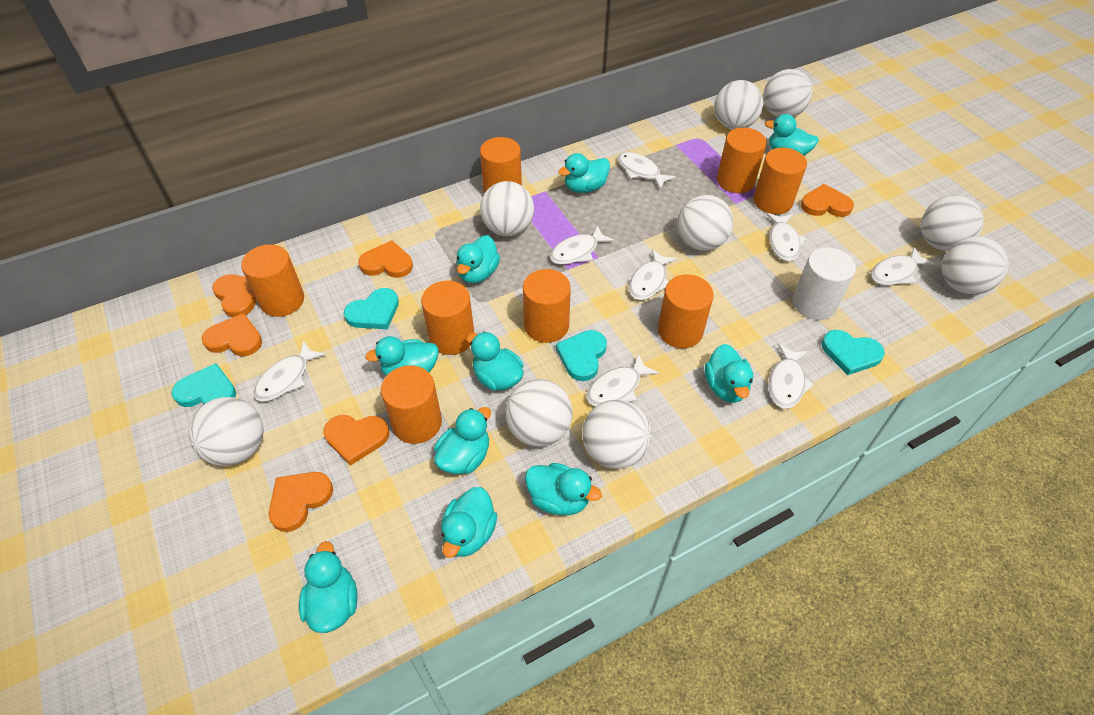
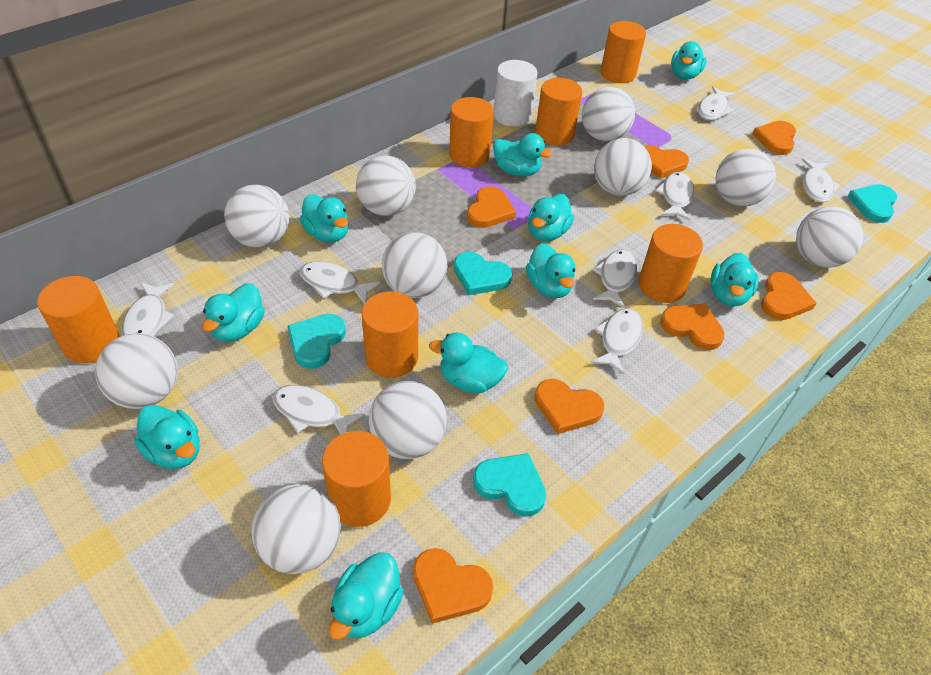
orange cylinder: 8 -> 7
orange heart: 6 -> 7
white ball: 9 -> 10

